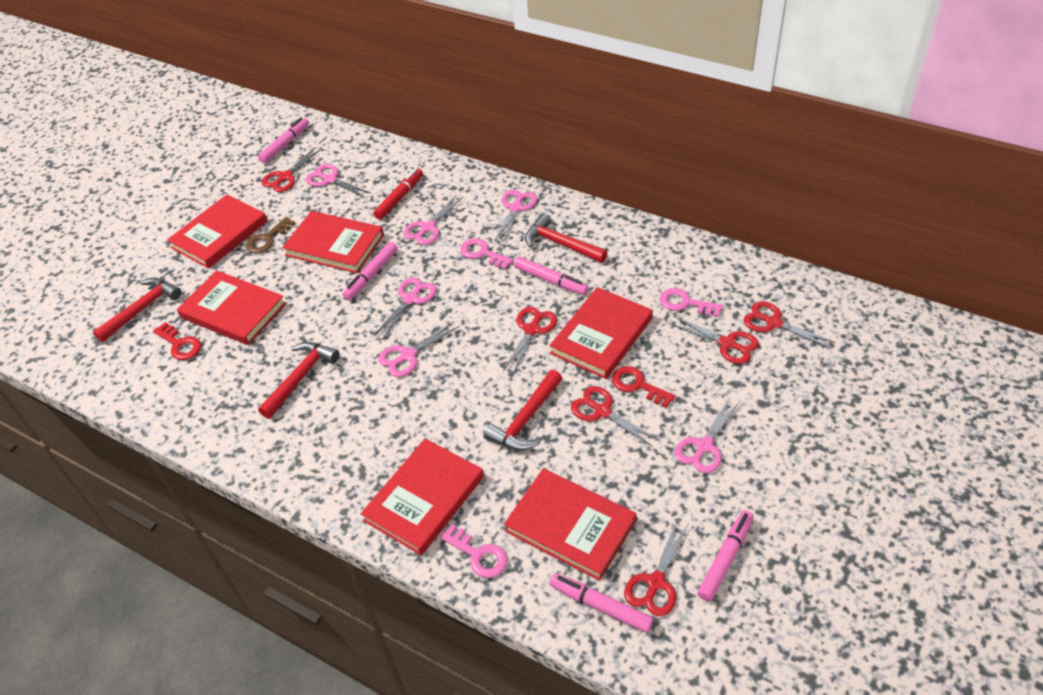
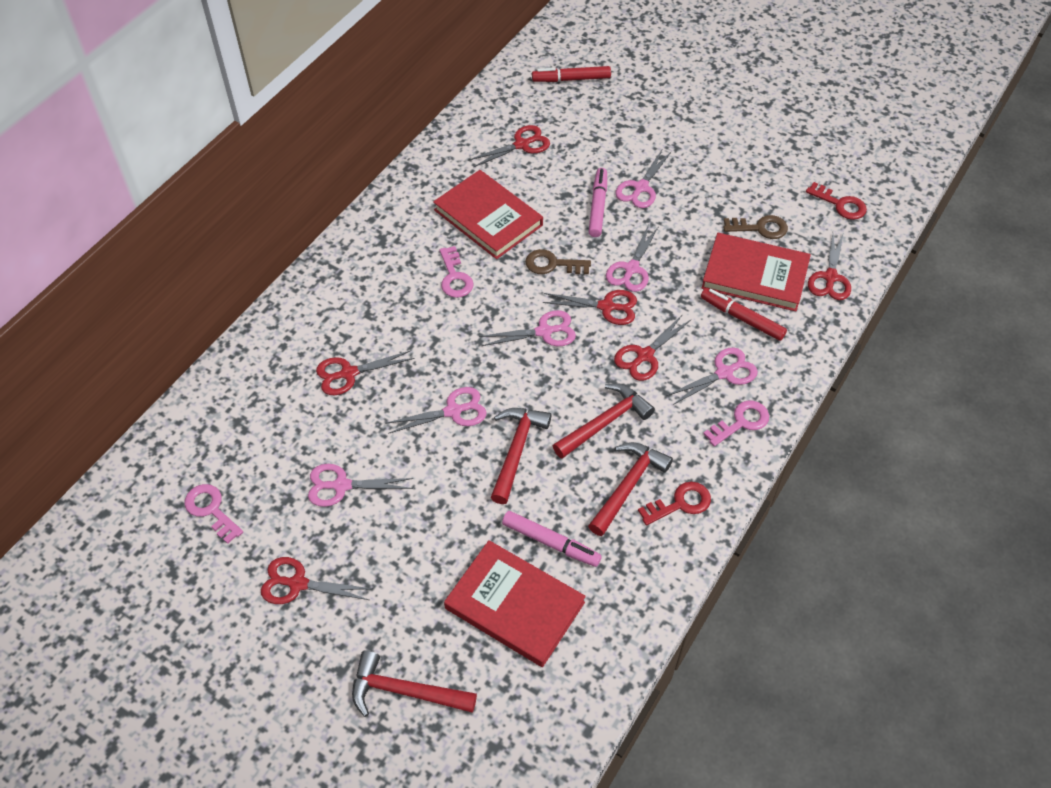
brown key: 1 -> 2
pink marker: 5 -> 2
red book: 6 -> 3
red marker: 1 -> 2

